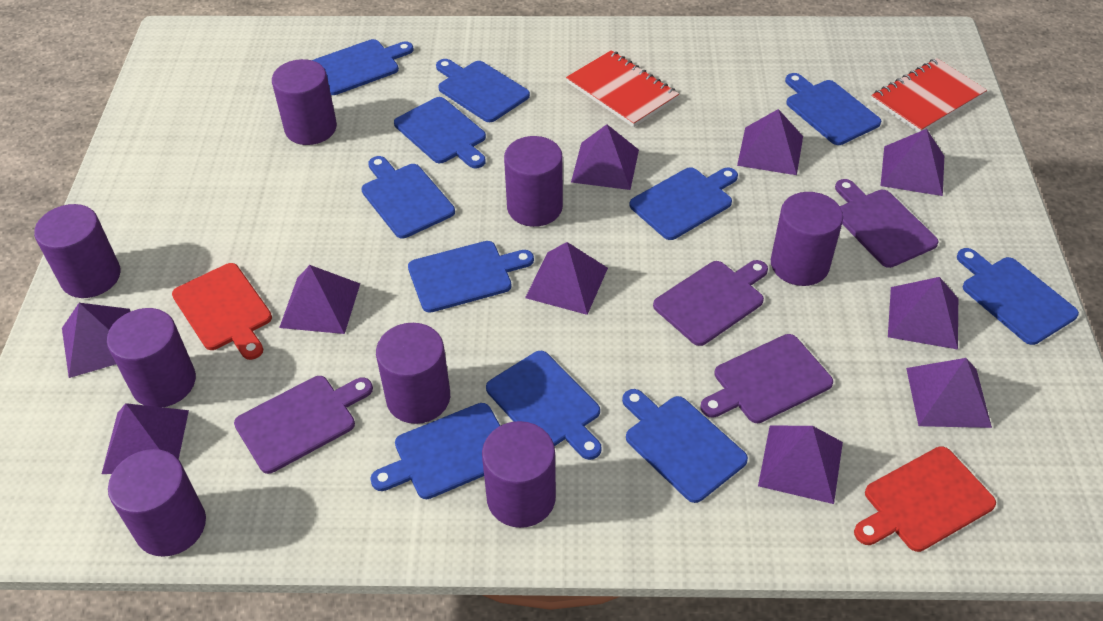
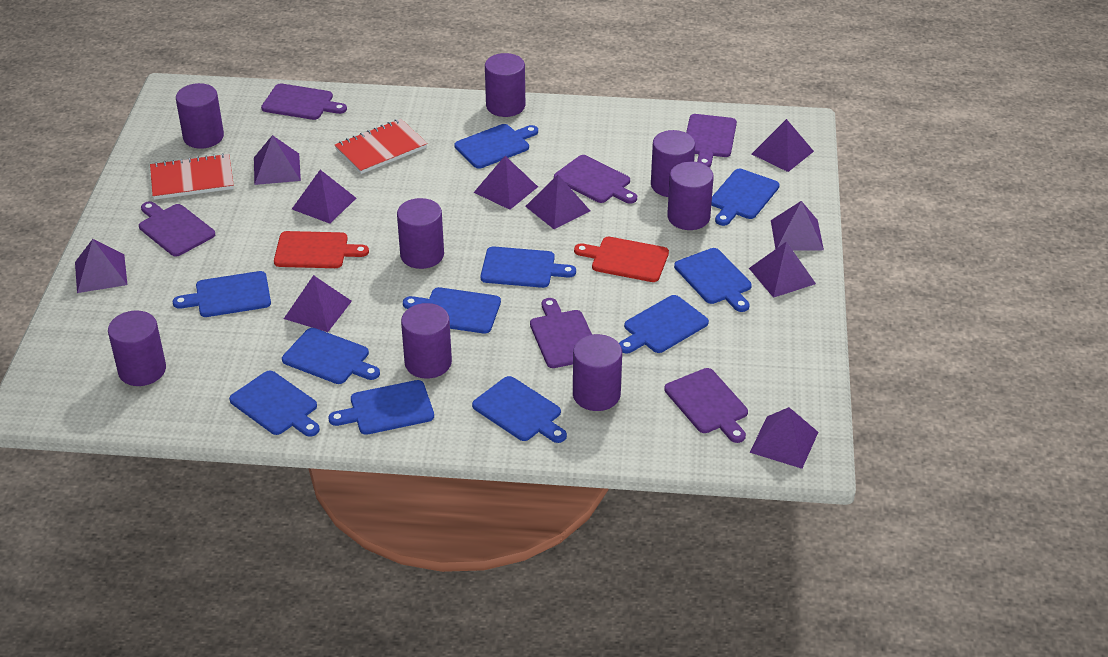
purple cutting board: 4 -> 6

